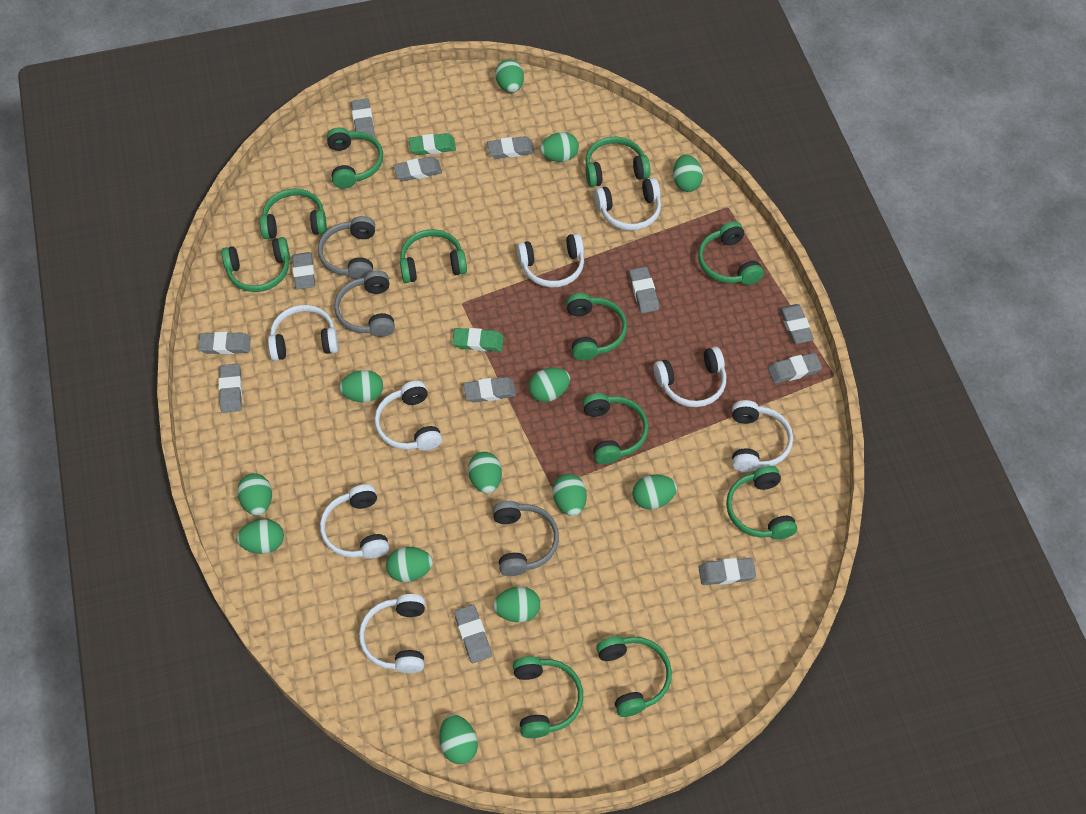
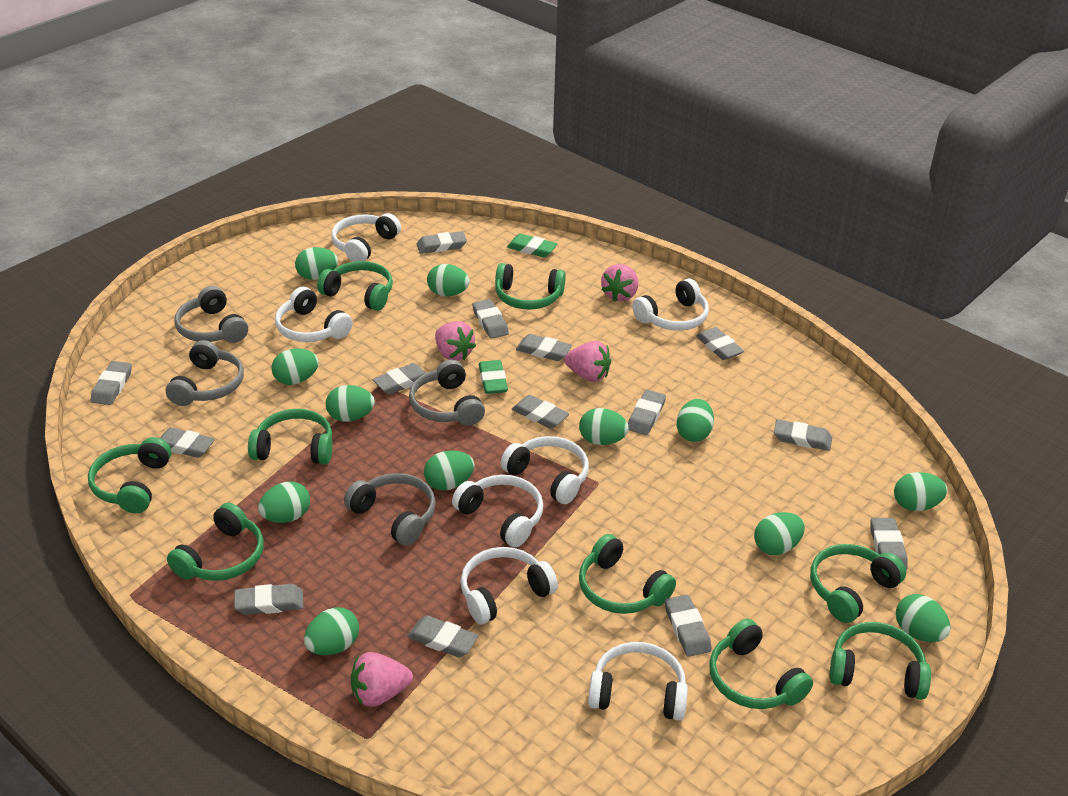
green egg: 13 -> 12
green headphones: 11 -> 9
grey eraser: 12 -> 14
grey headphones: 3 -> 4
pink strawberry: 0 -> 4
white headphones: 8 -> 7

